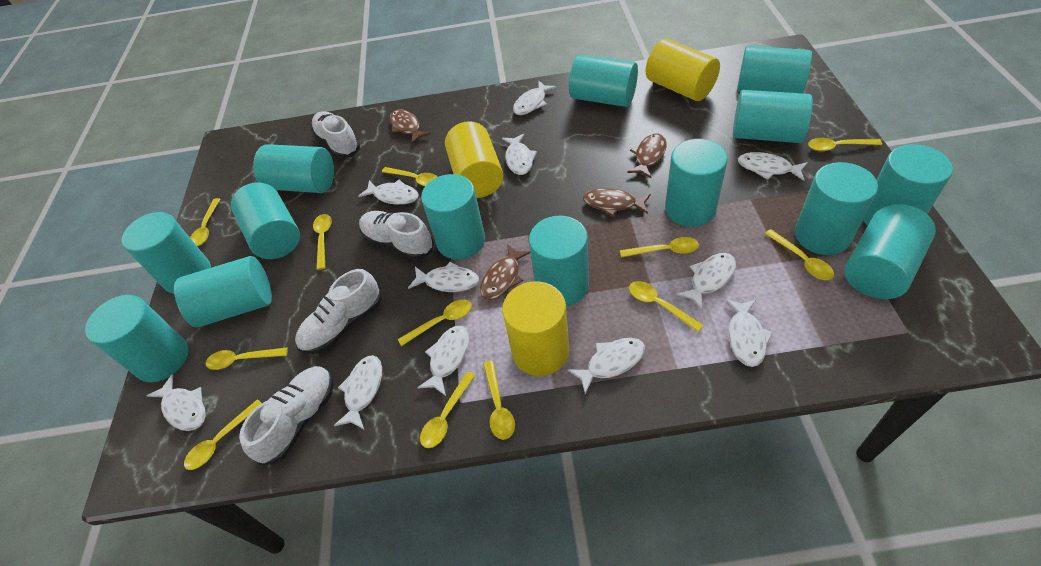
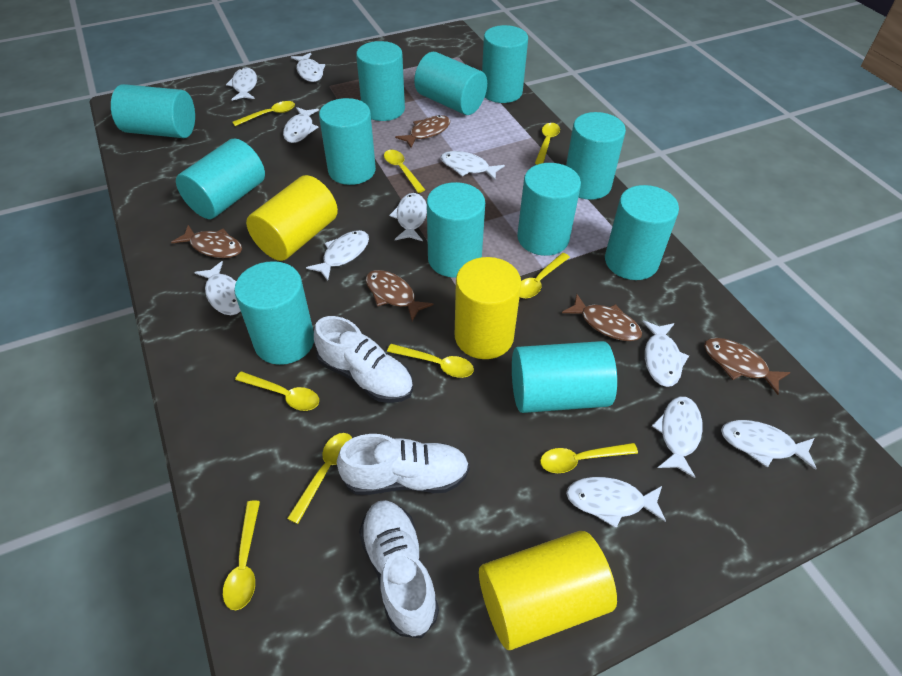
brown fish: 4 -> 5
turquoise cylinder: 14 -> 12
white shoe: 4 -> 3
yellow spoon: 12 -> 9

